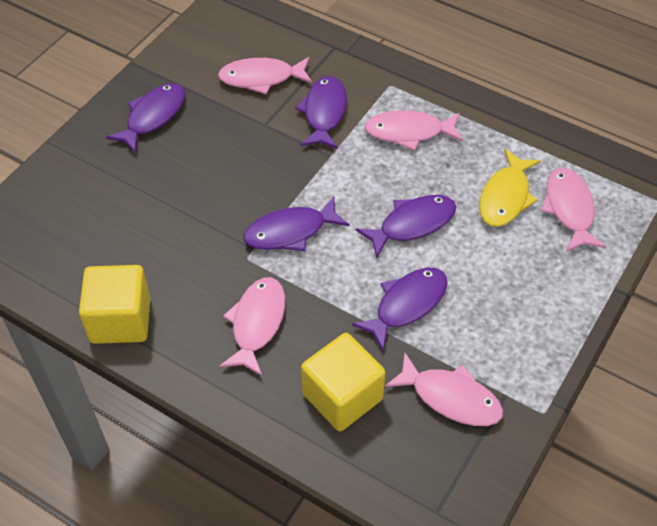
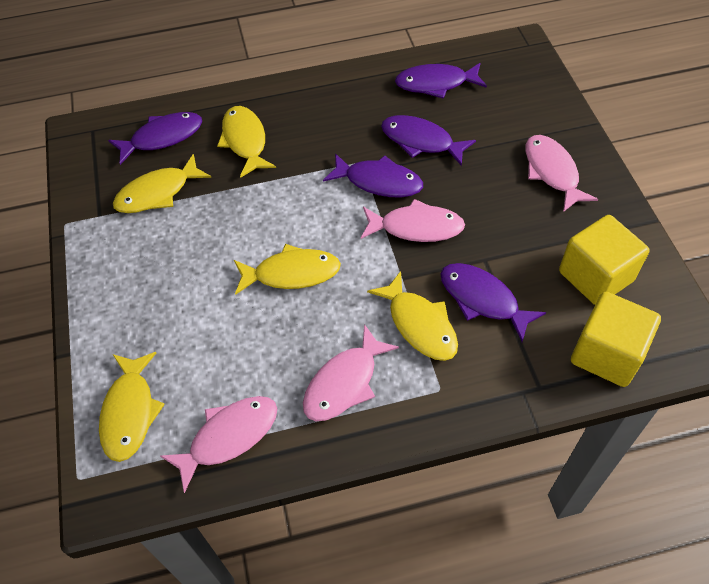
pink fish: 5 -> 4
yellow fish: 1 -> 5

